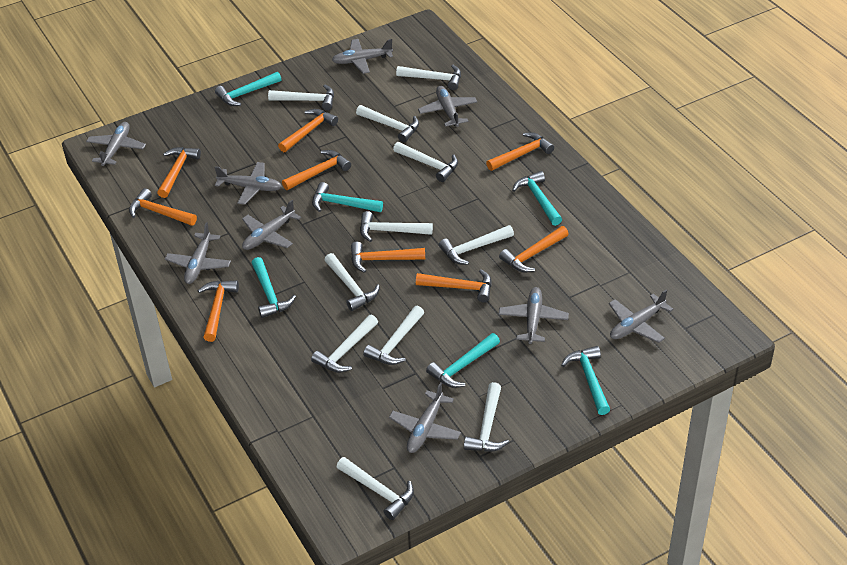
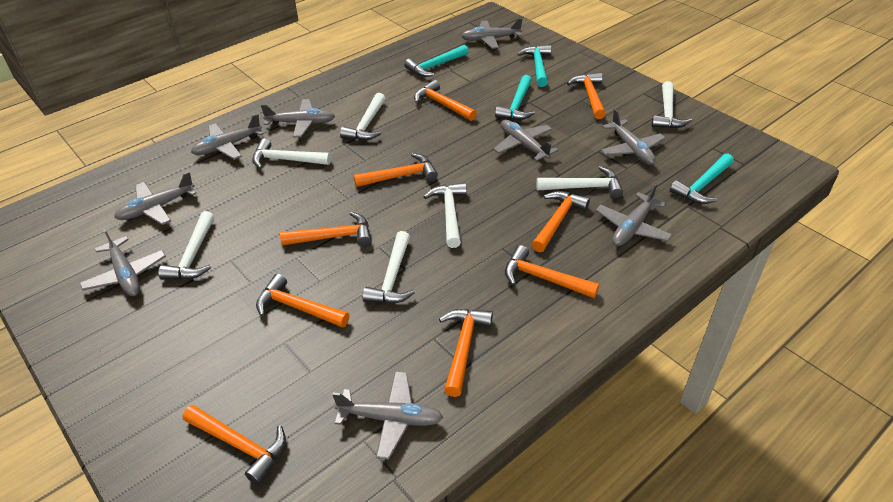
turquoise hammer: 6 -> 4
white hammer: 11 -> 7

